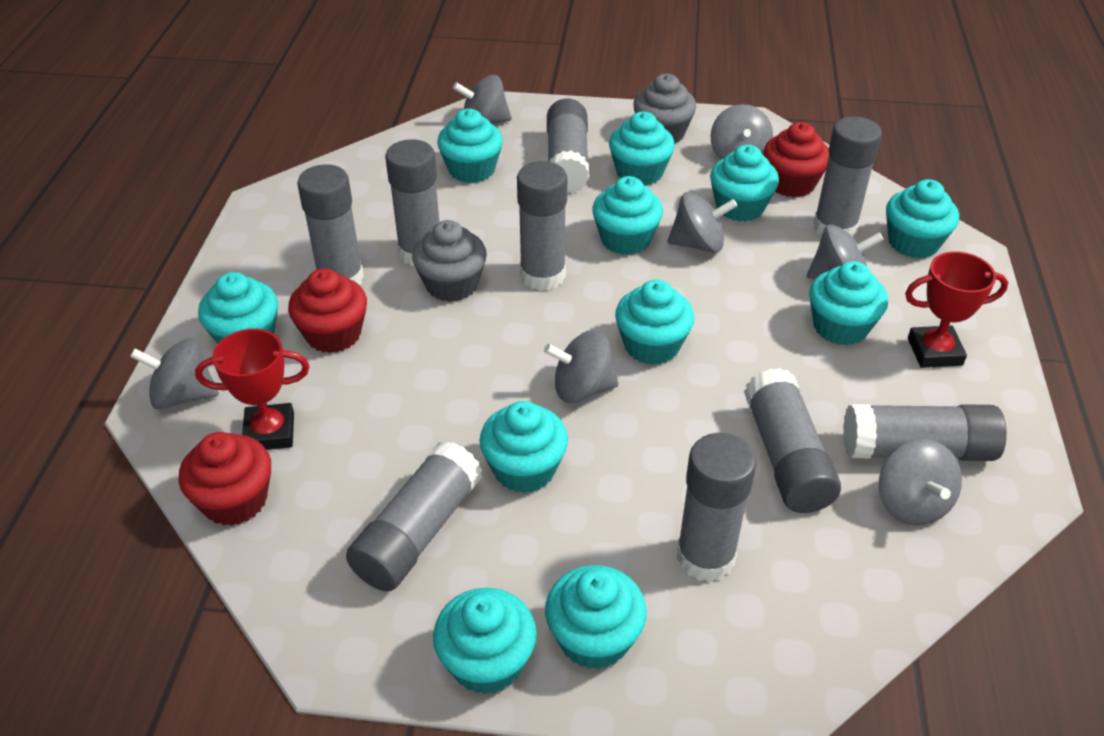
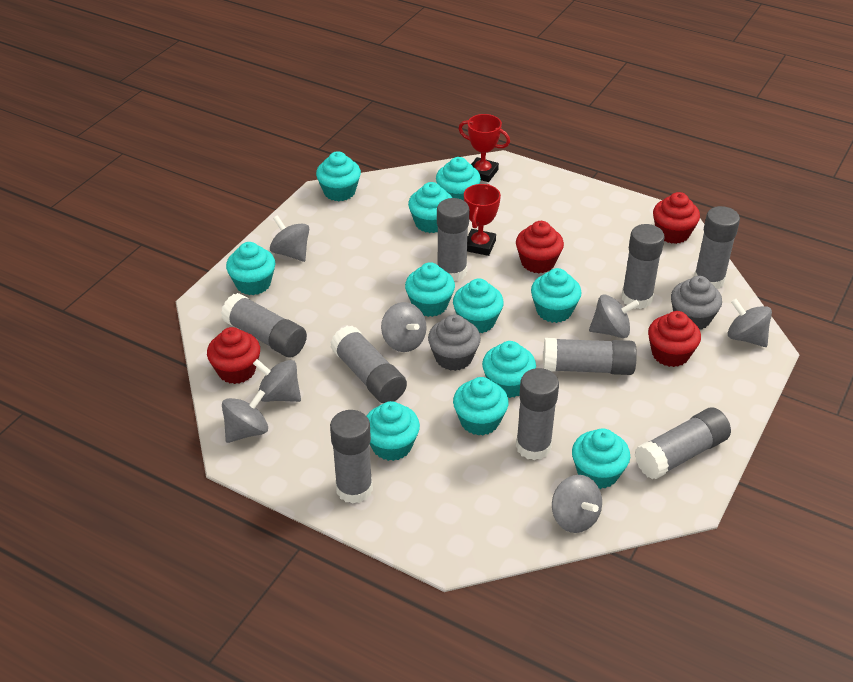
red cupcake: 3 -> 4

